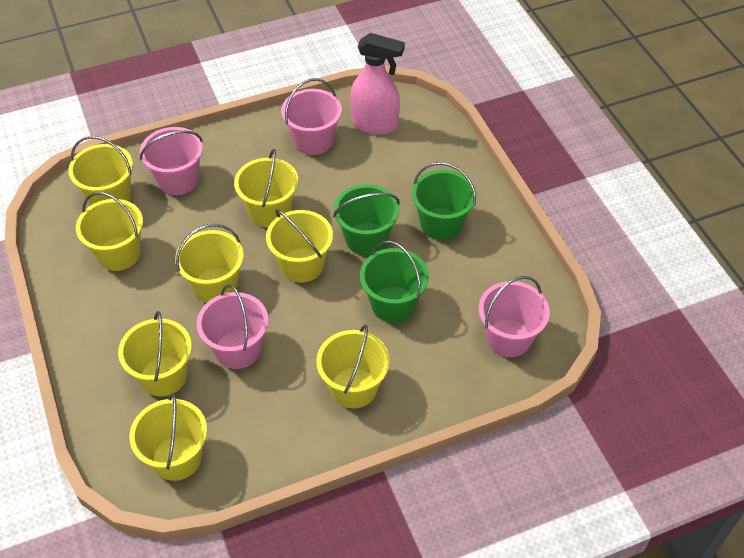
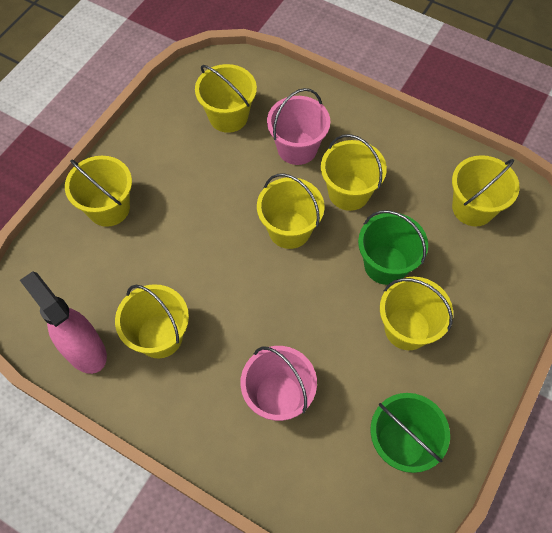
green bucket: 3 -> 2
pink bucket: 4 -> 2
yellow bucket: 8 -> 7

